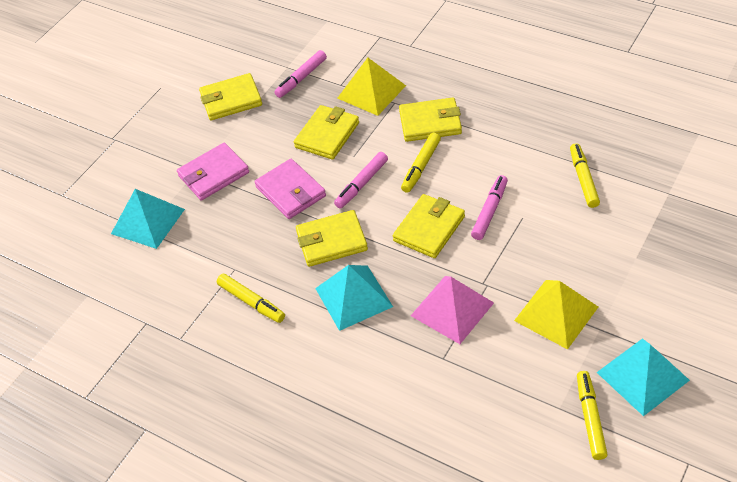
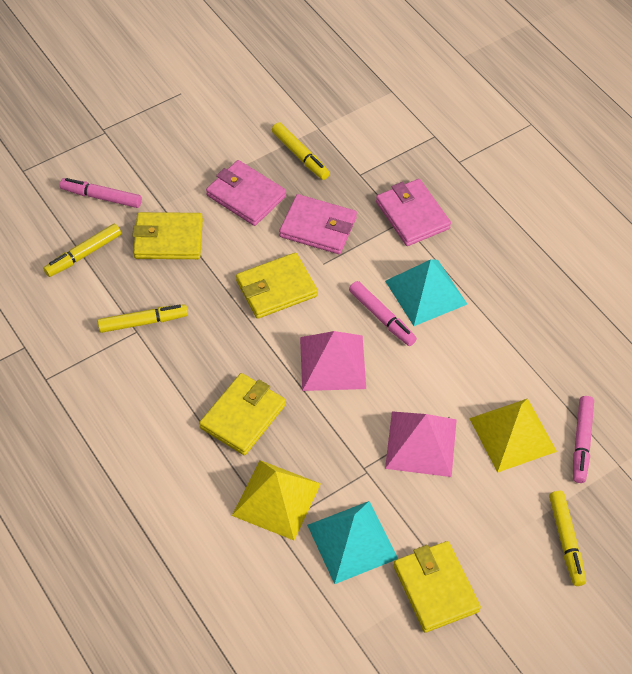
pink pyramid: 1 -> 2
pink wallet: 2 -> 3
turquoise pyramid: 3 -> 2
yellow wallet: 5 -> 4

